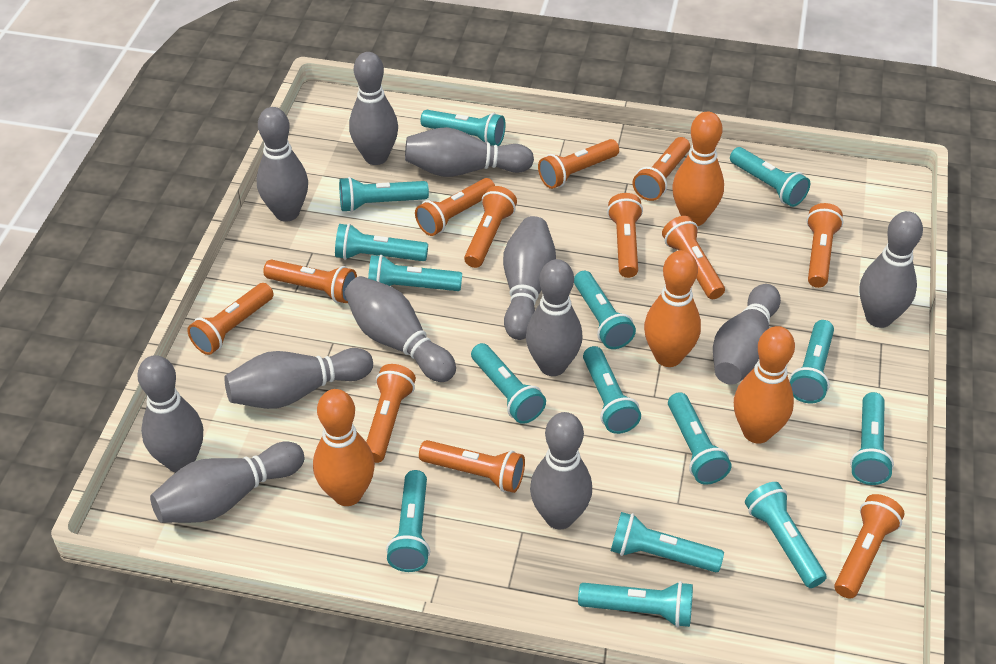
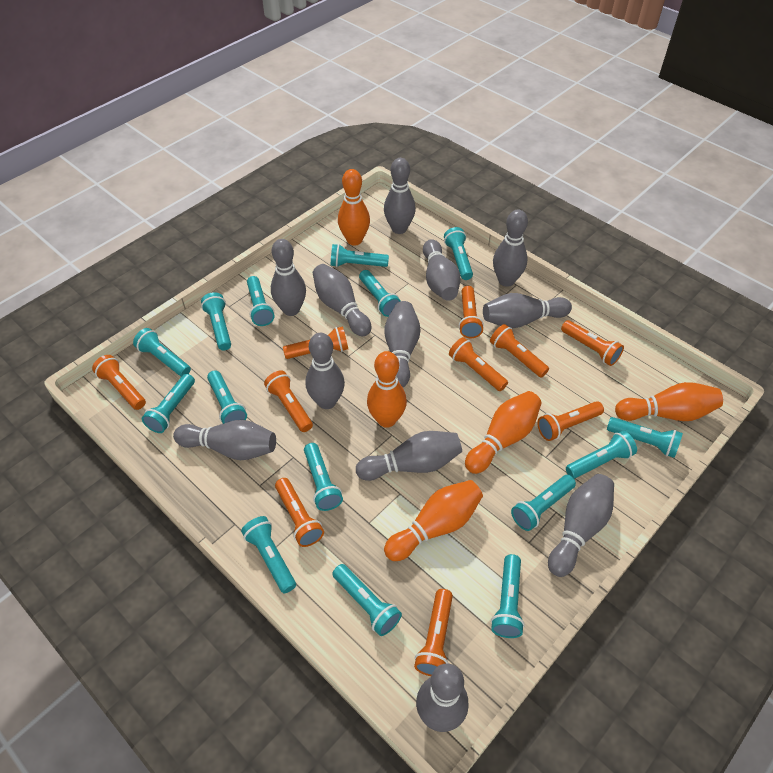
orange bowling pin: 4 -> 5
orange flashlight: 12 -> 10

